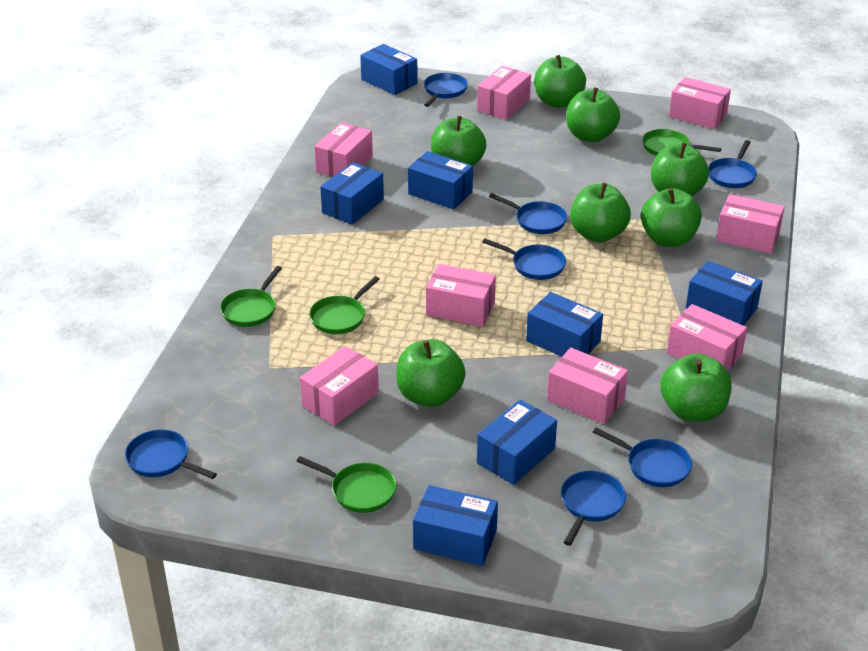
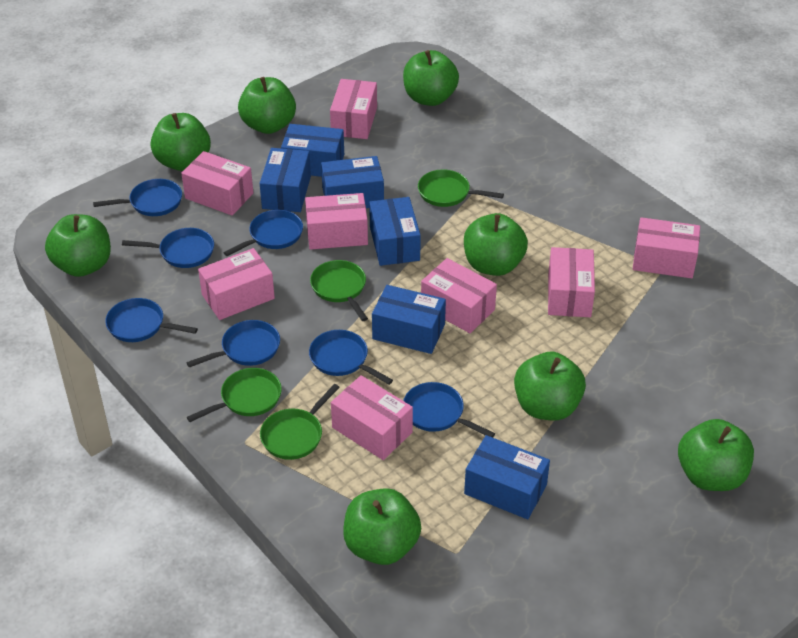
blue box: 7 -> 6

